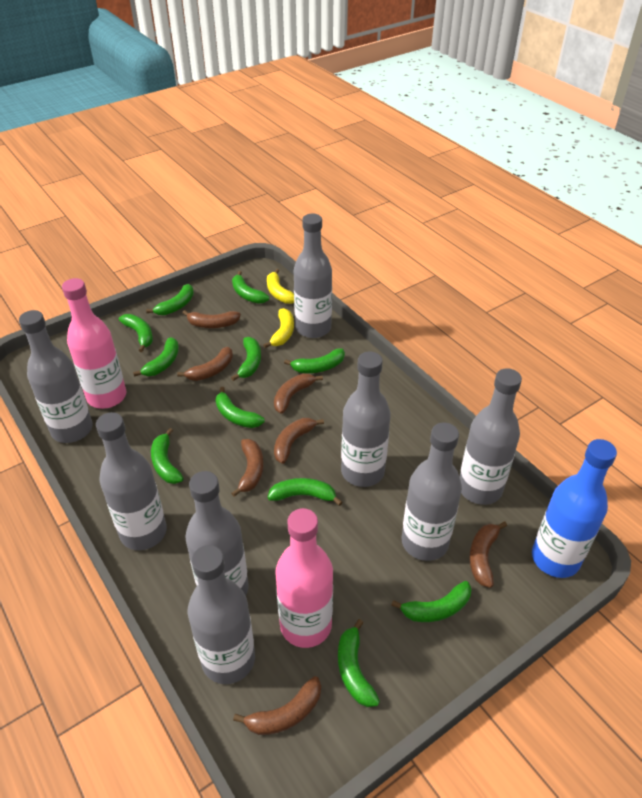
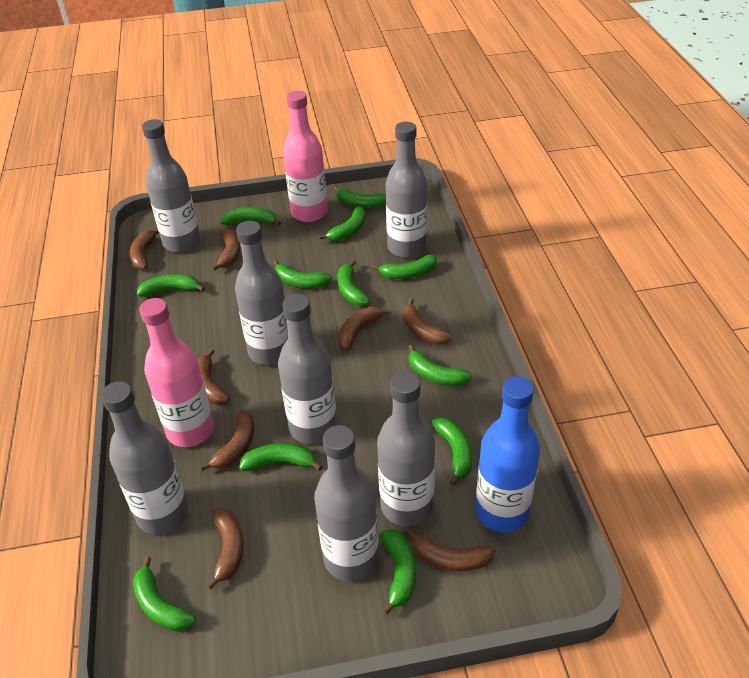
brown banana: 7 -> 8
green banana: 11 -> 12
grey bottle: 8 -> 7
yellow banana: 2 -> 0

